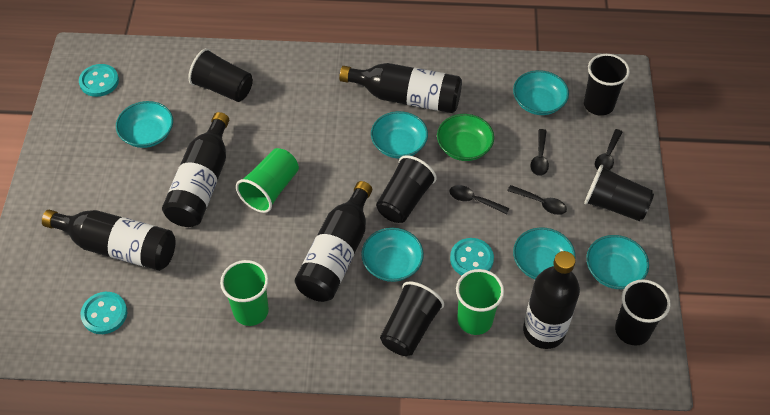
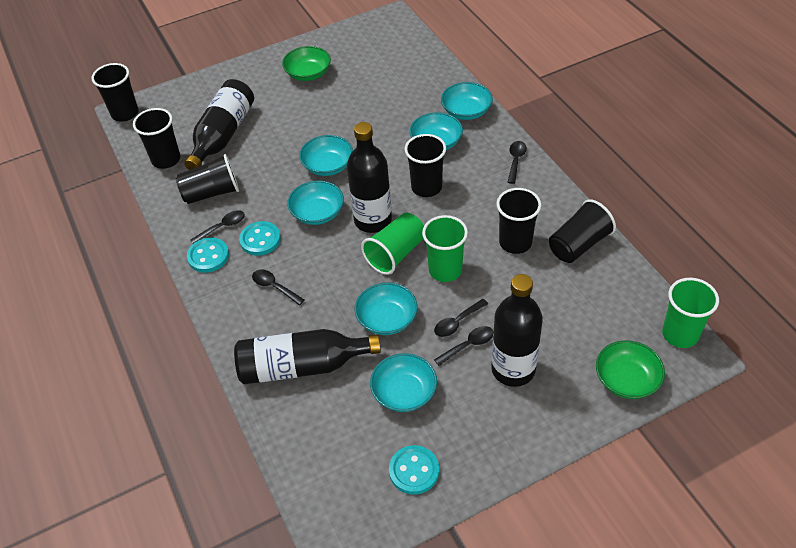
black bottle: 5 -> 4
black spoon: 4 -> 5
green bowl: 1 -> 2

